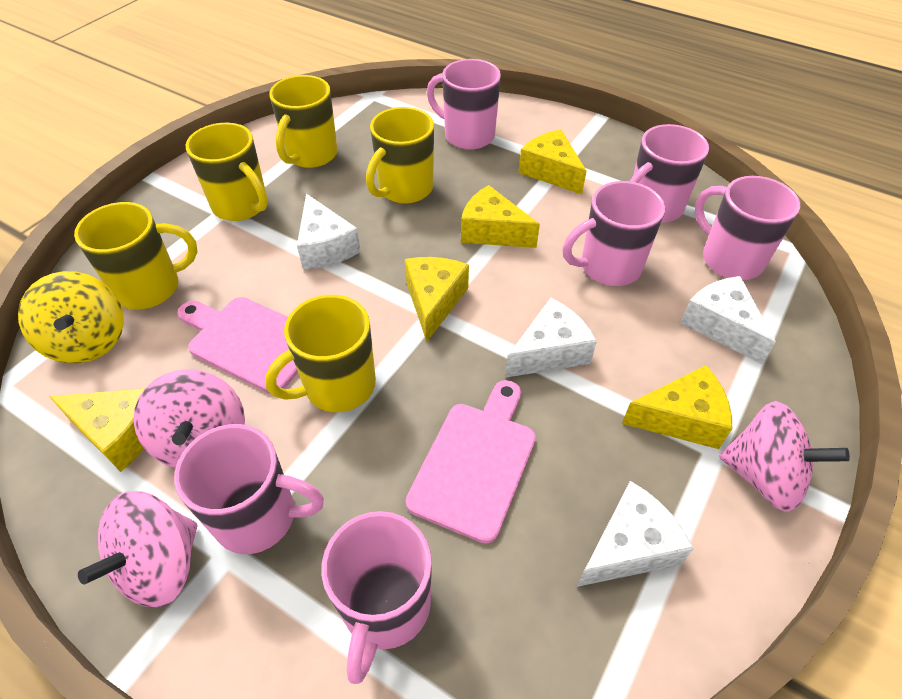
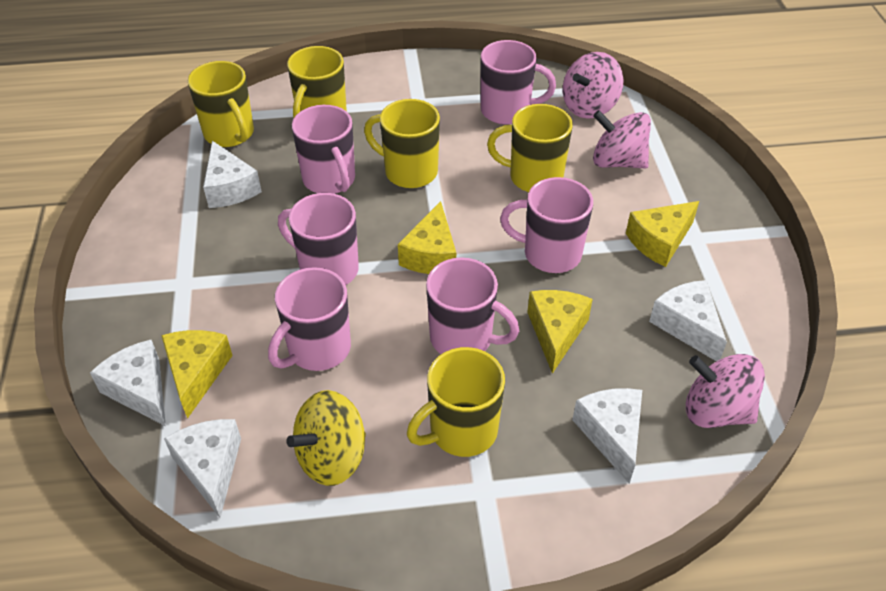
pink cutting board: 2 -> 0
white cheese: 4 -> 5
yellow cheese: 5 -> 4

